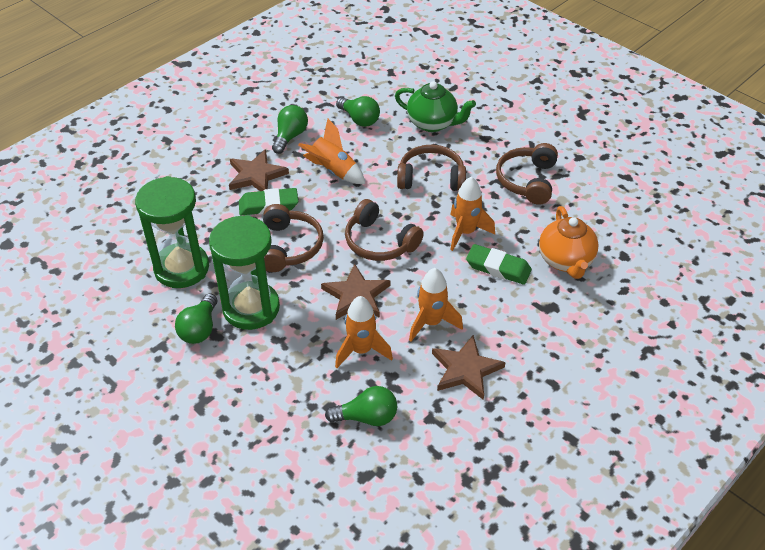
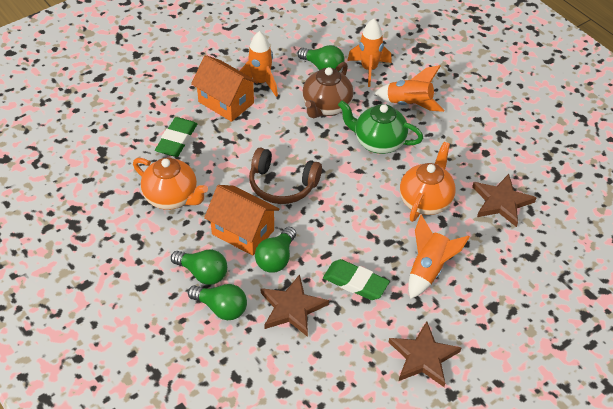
brown headphones: 4 -> 1
brown teapot: 0 -> 1
green hourglass: 2 -> 0
orange house: 0 -> 2
orange teapot: 1 -> 2

